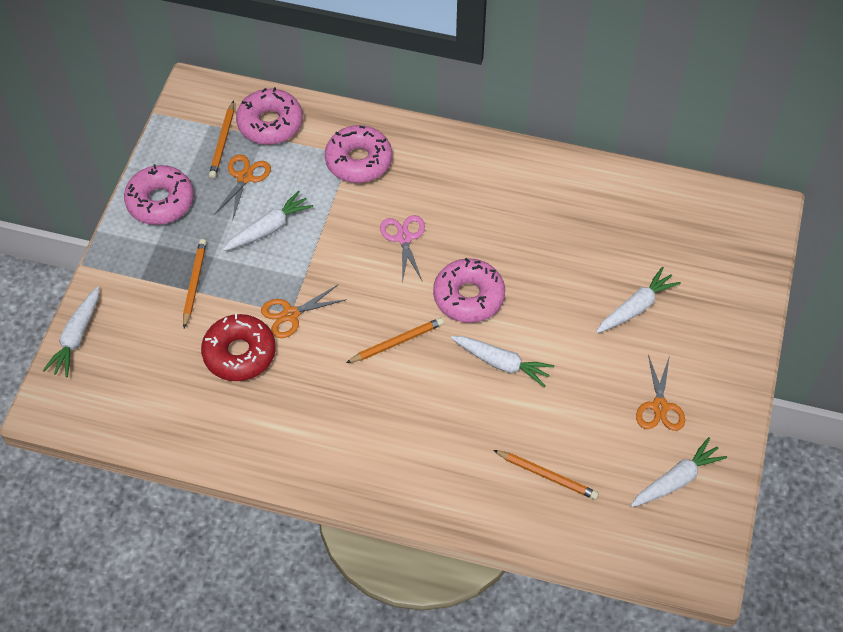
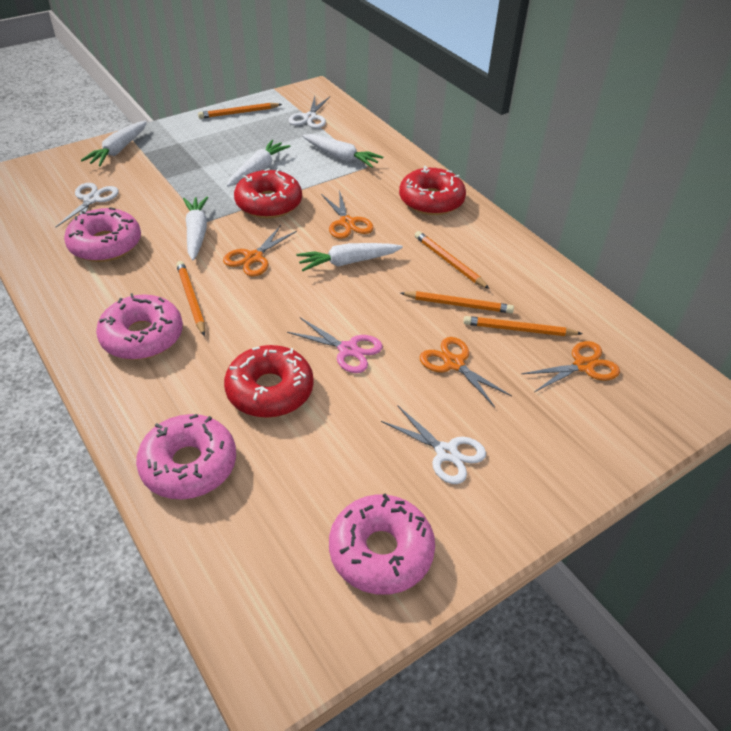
orange pencil: 4 -> 5
orange scissors: 3 -> 4
red donut: 1 -> 3
white scissors: 0 -> 3

